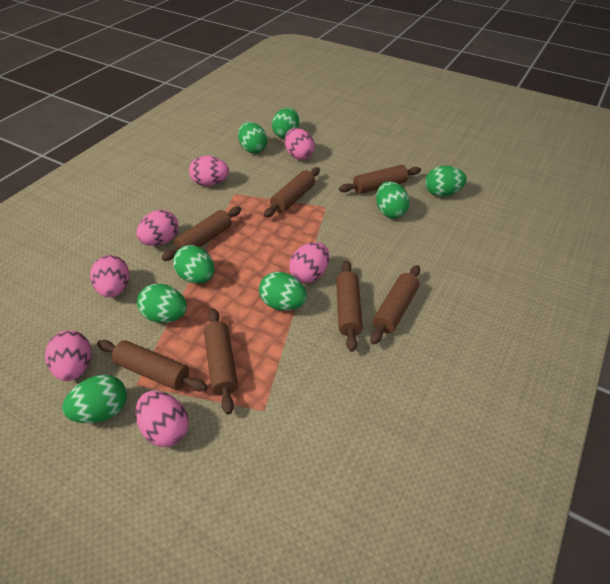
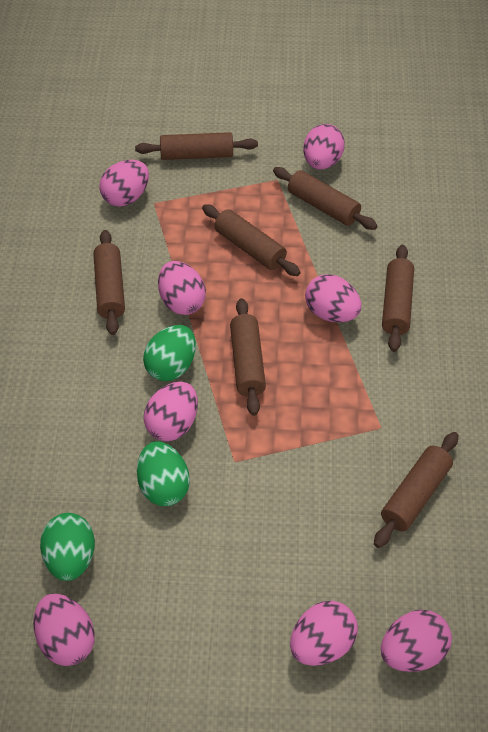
green egg: 8 -> 3
pink egg: 7 -> 8

